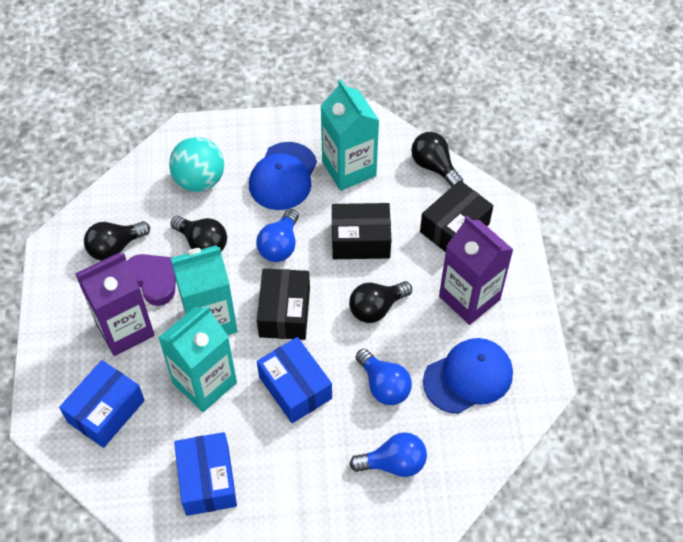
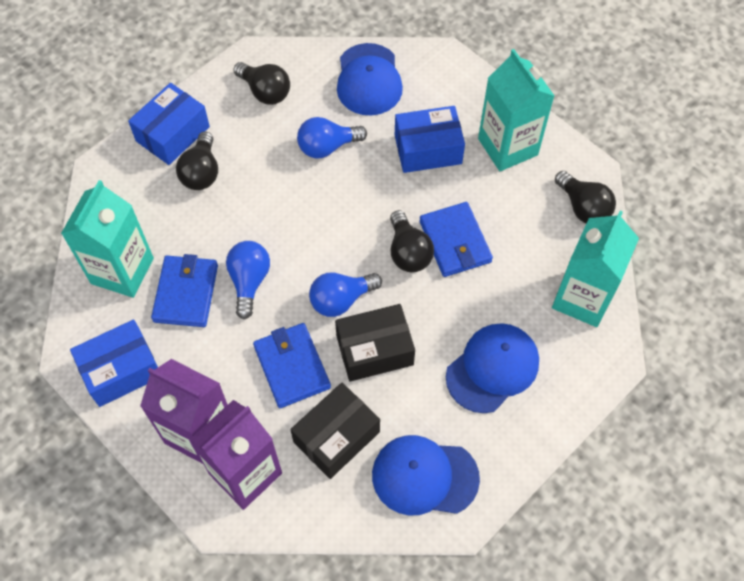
black box: 3 -> 2
blue cap: 2 -> 3
blue wallet: 0 -> 3
purple heart: 1 -> 0
turquoise ball: 1 -> 0

